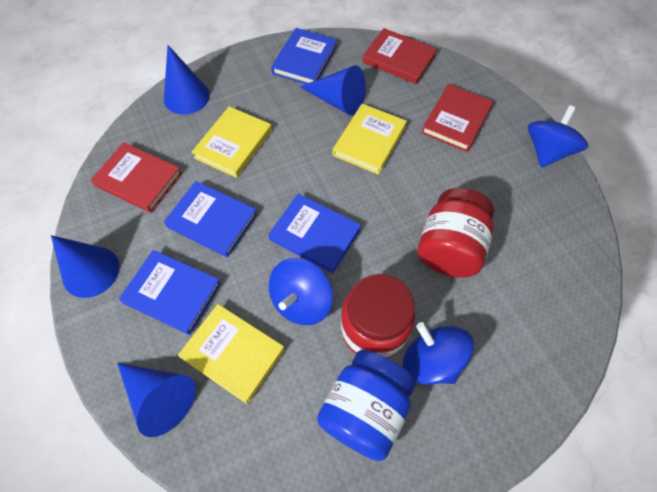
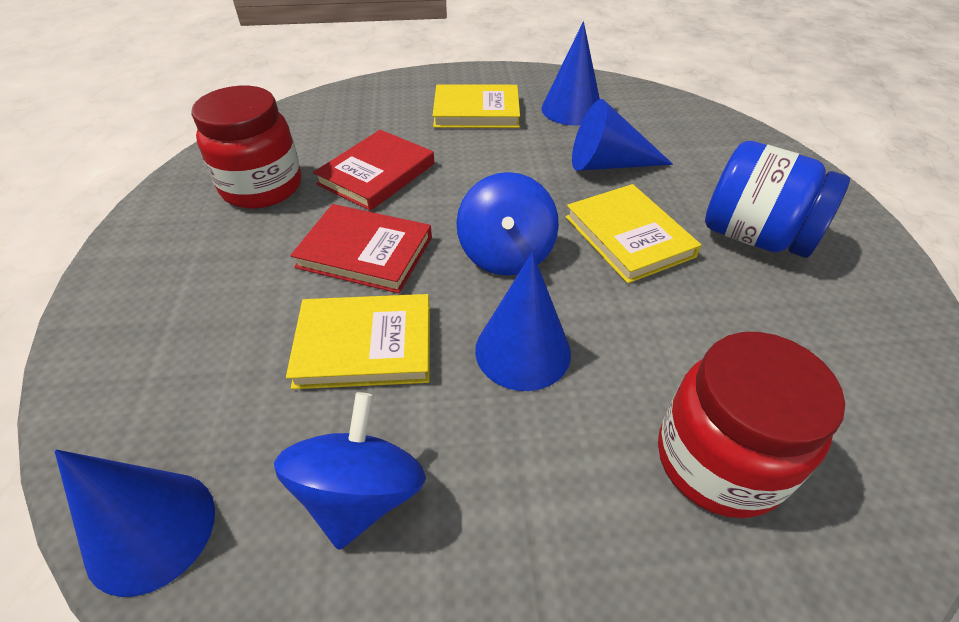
blue book: 4 -> 0
blue spinning top: 3 -> 2
red book: 3 -> 2

